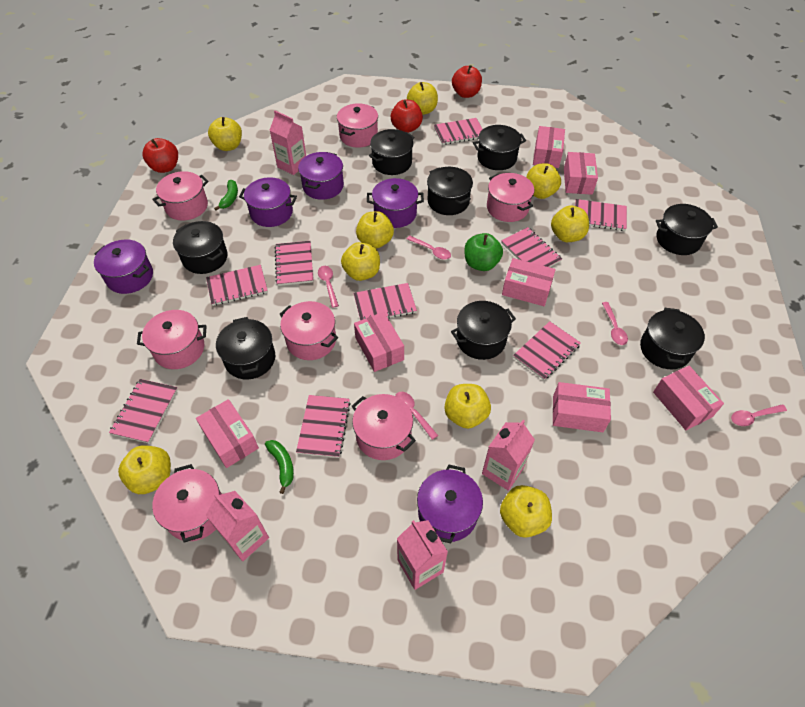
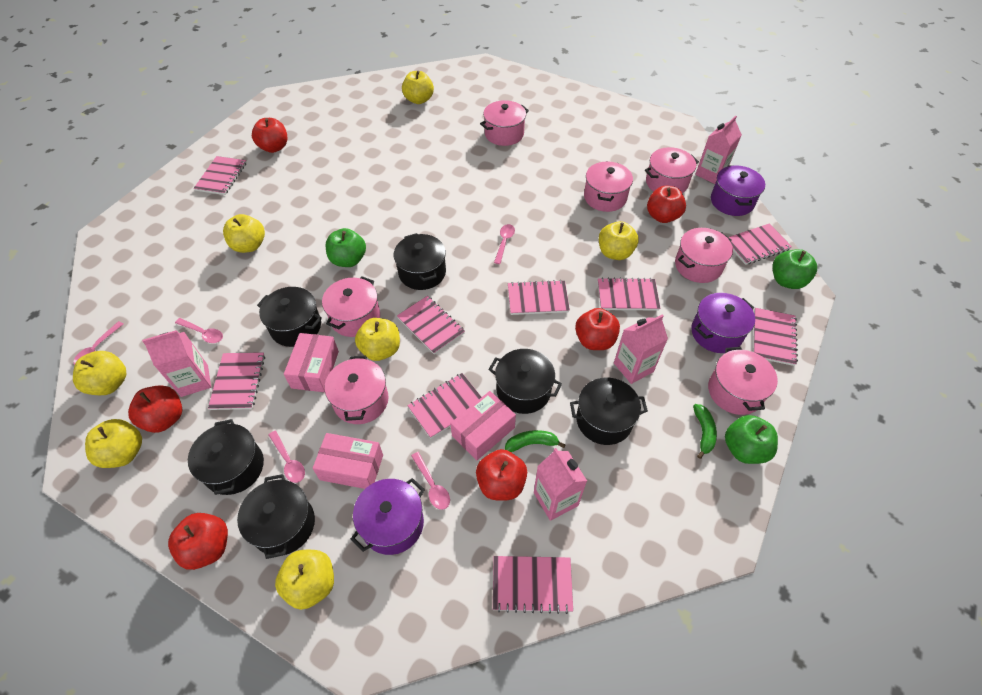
black pot: 8 -> 6
green apple: 1 -> 3
pink box: 7 -> 3
purple pot: 5 -> 3
red apple: 3 -> 6
yellow apple: 9 -> 7

